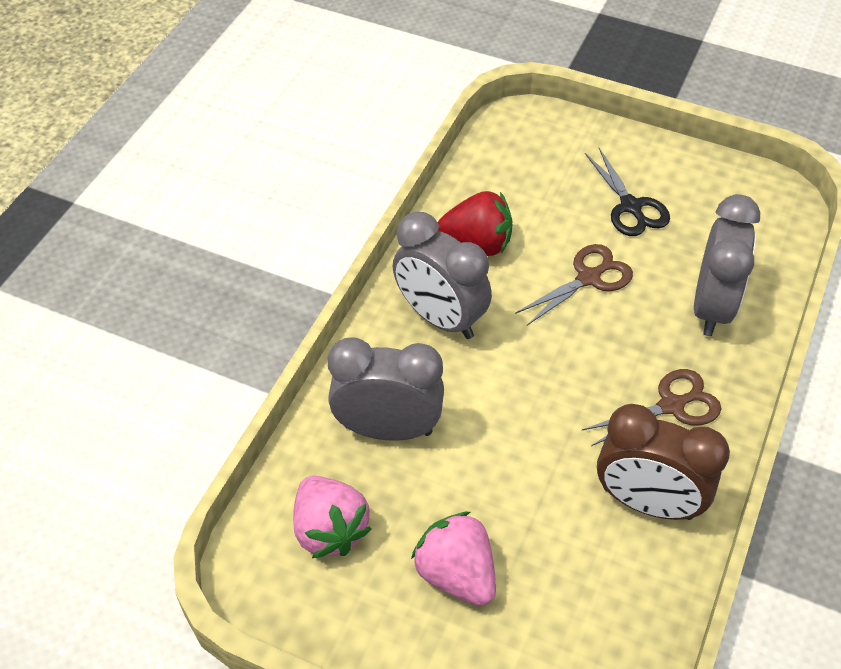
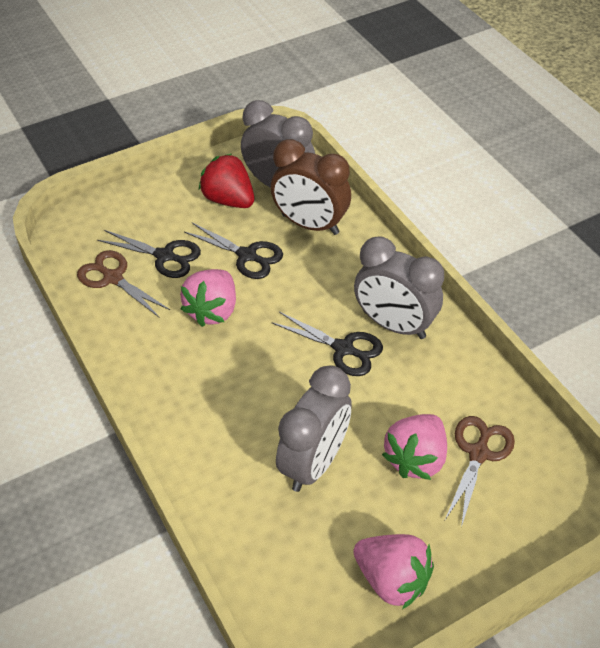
black scissors: 1 -> 3
pink strawberry: 2 -> 3

